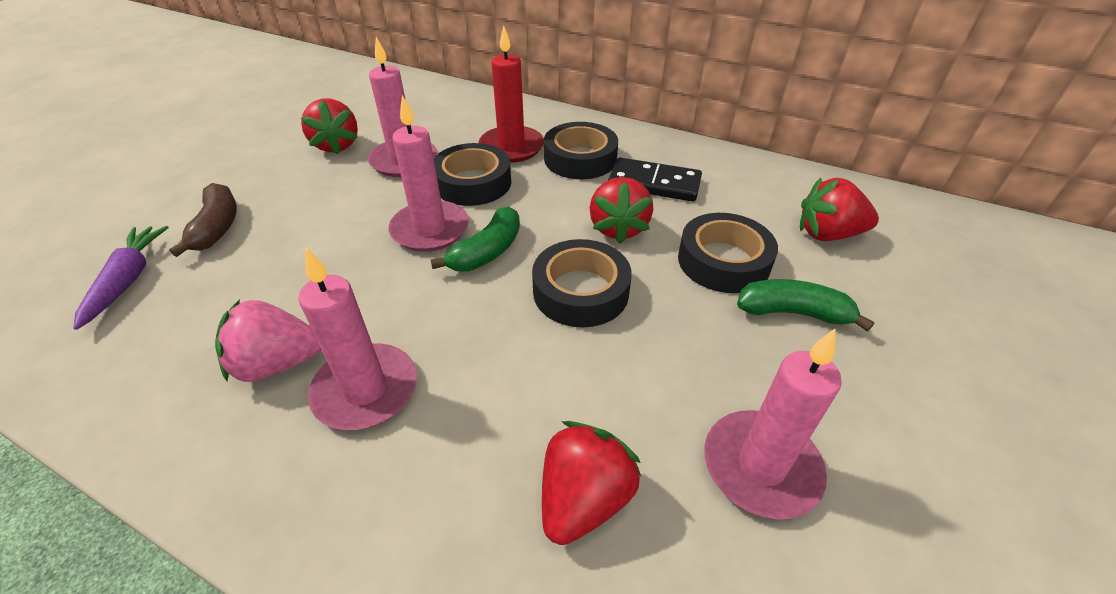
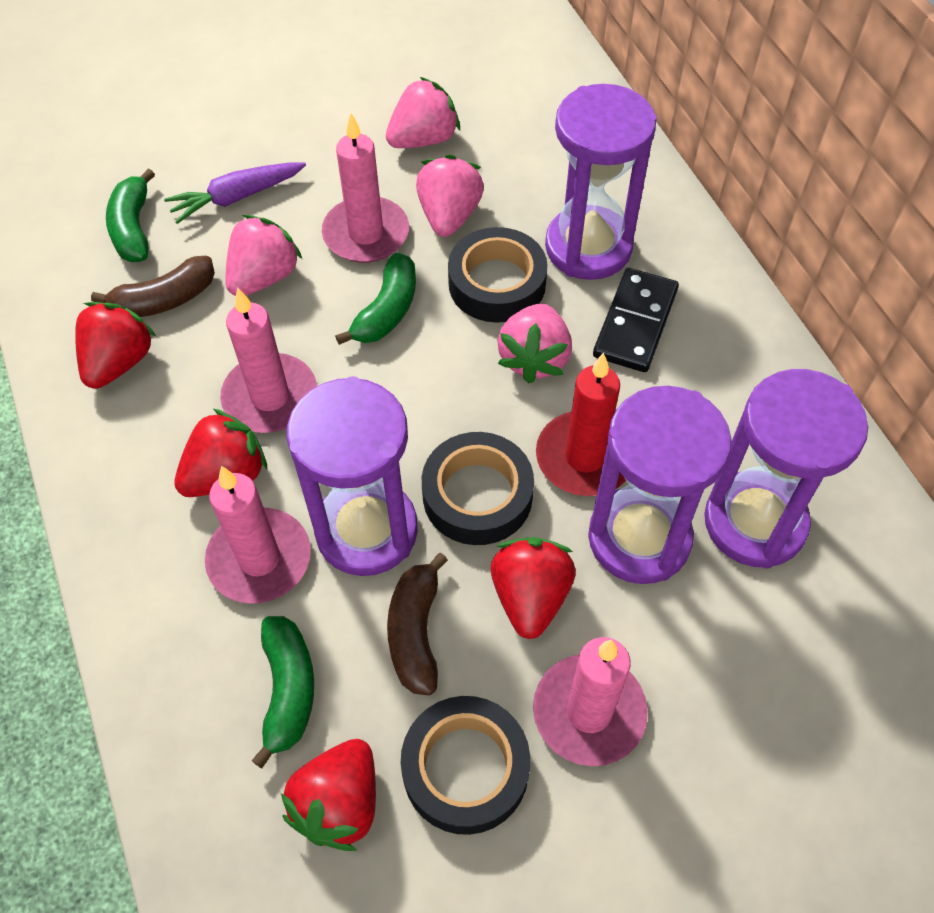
black tape: 4 -> 3
brown banana: 1 -> 2
green banana: 2 -> 3
pink strawberry: 1 -> 4
purple hourglass: 0 -> 4

